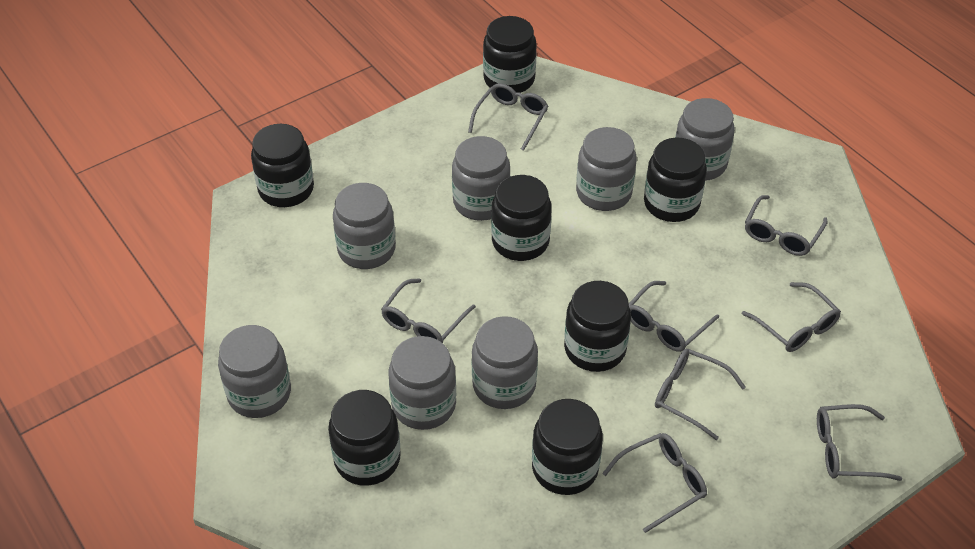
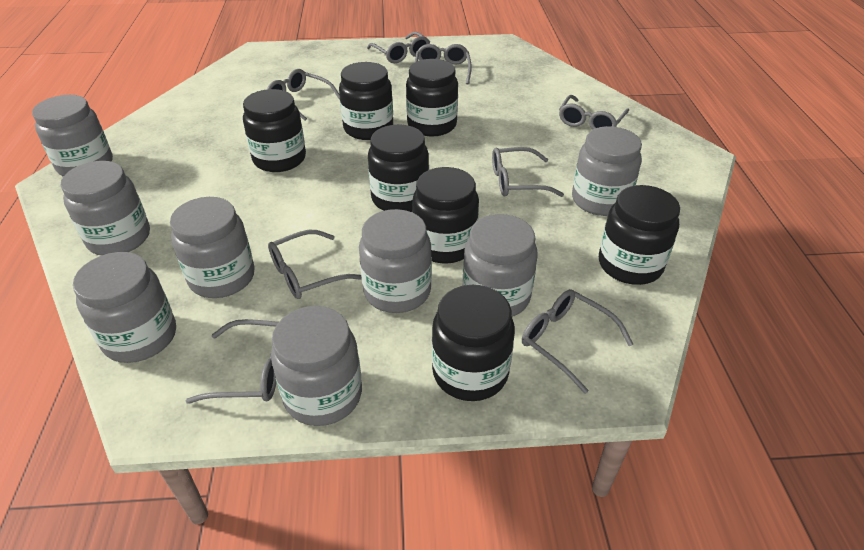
grey jar: 7 -> 8

